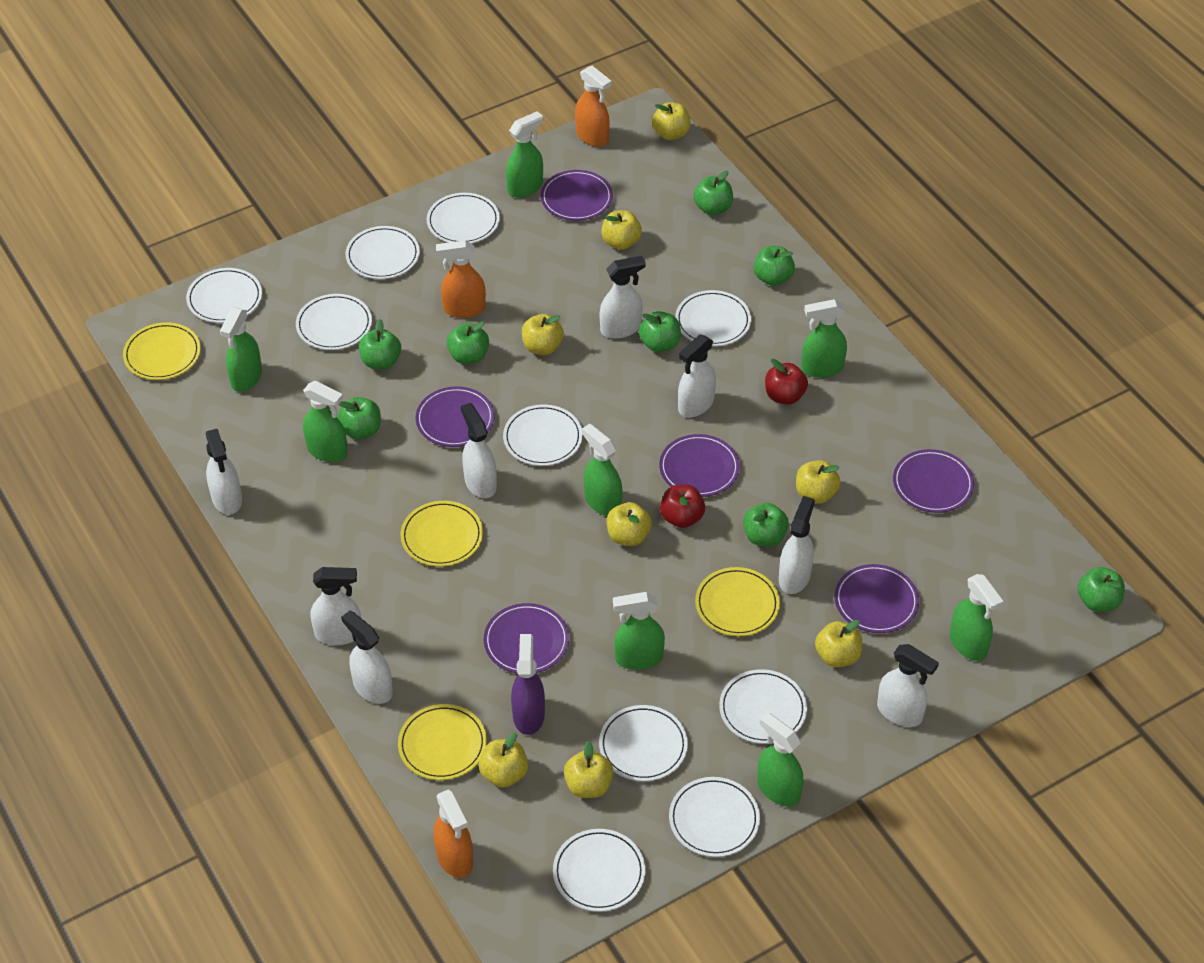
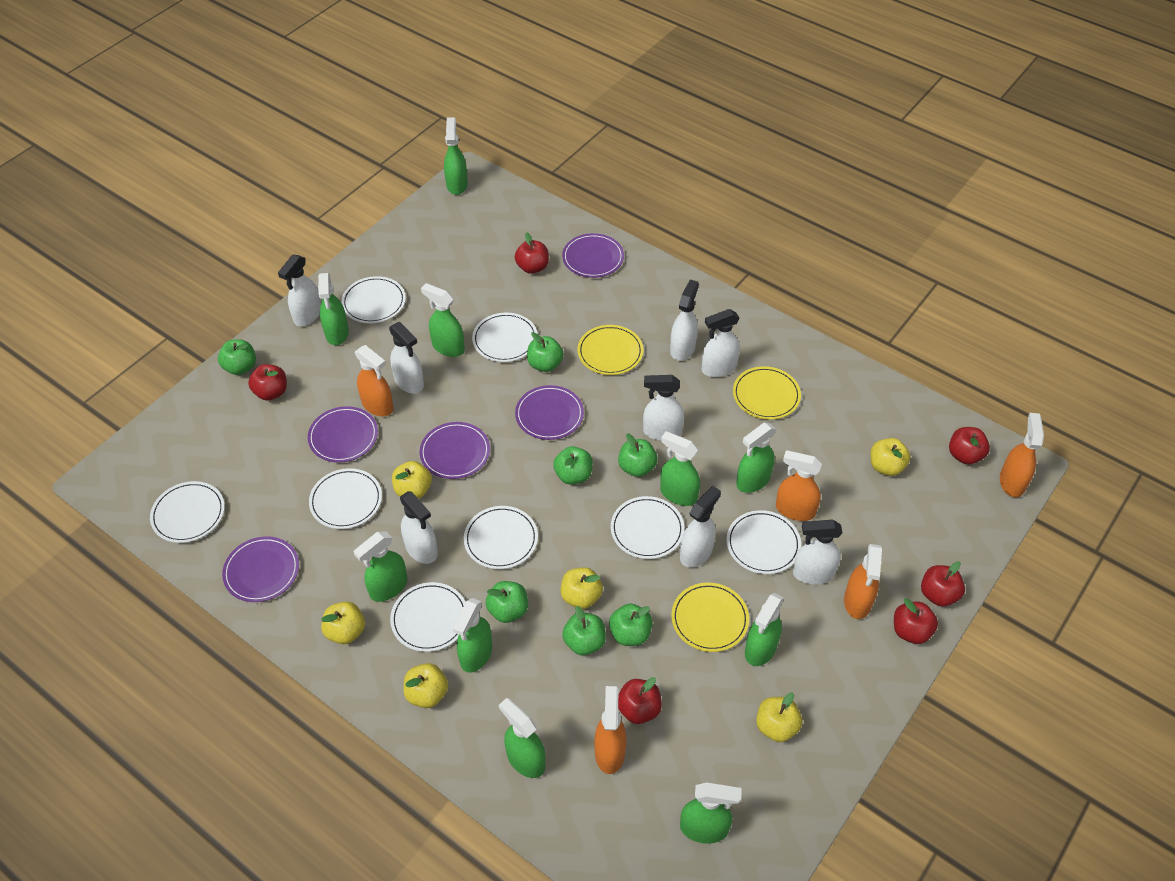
green apple: 8 -> 7
green spray bottle: 8 -> 10
orange spray bottle: 3 -> 5
purple plate: 6 -> 5
purple spray bottle: 1 -> 0
red apple: 2 -> 6
white plate: 10 -> 8
yellow apple: 8 -> 6
yellow plate: 4 -> 3

